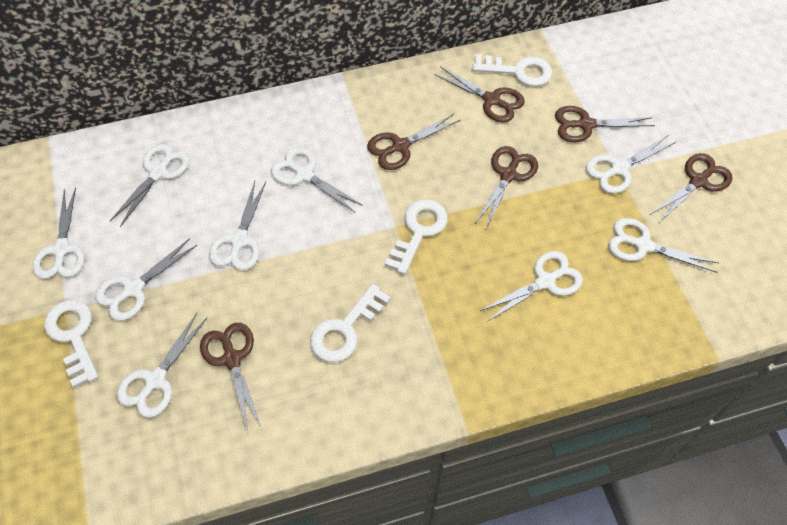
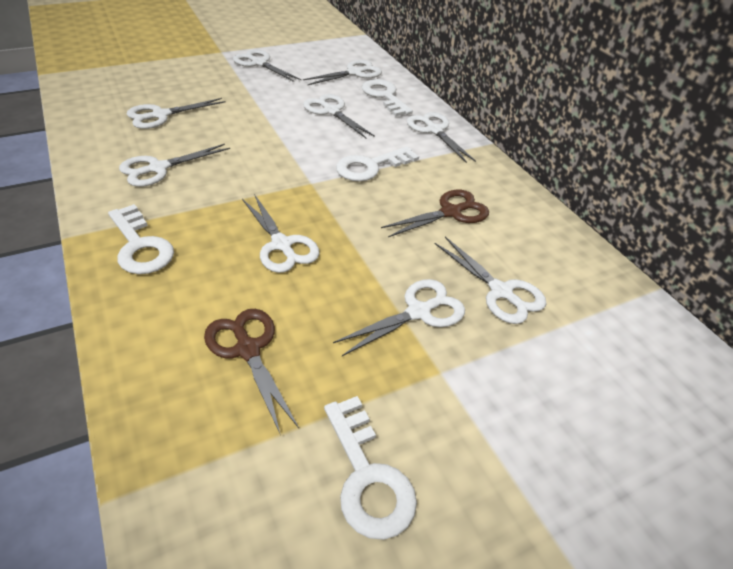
brown scissors: 6 -> 2

